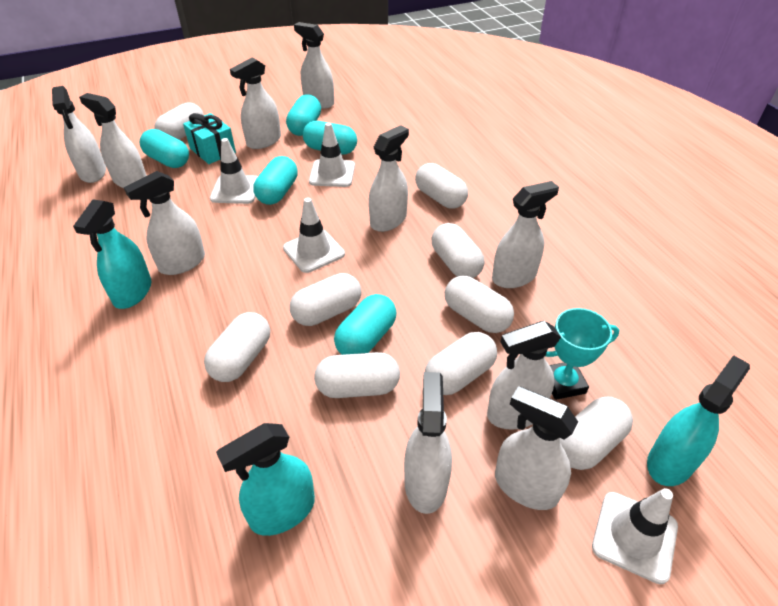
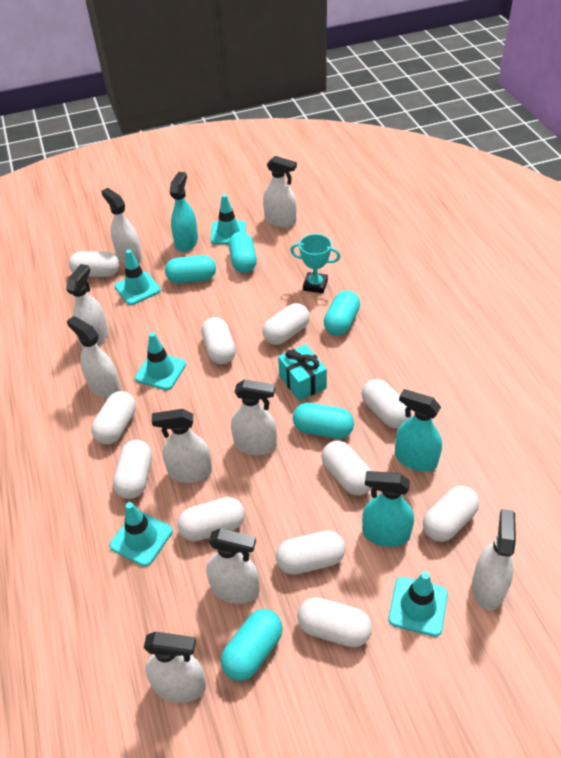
turquoise traffic cone: 0 -> 5
white capsule: 9 -> 11
white spray bottle: 10 -> 9
white traffic cone: 4 -> 0

